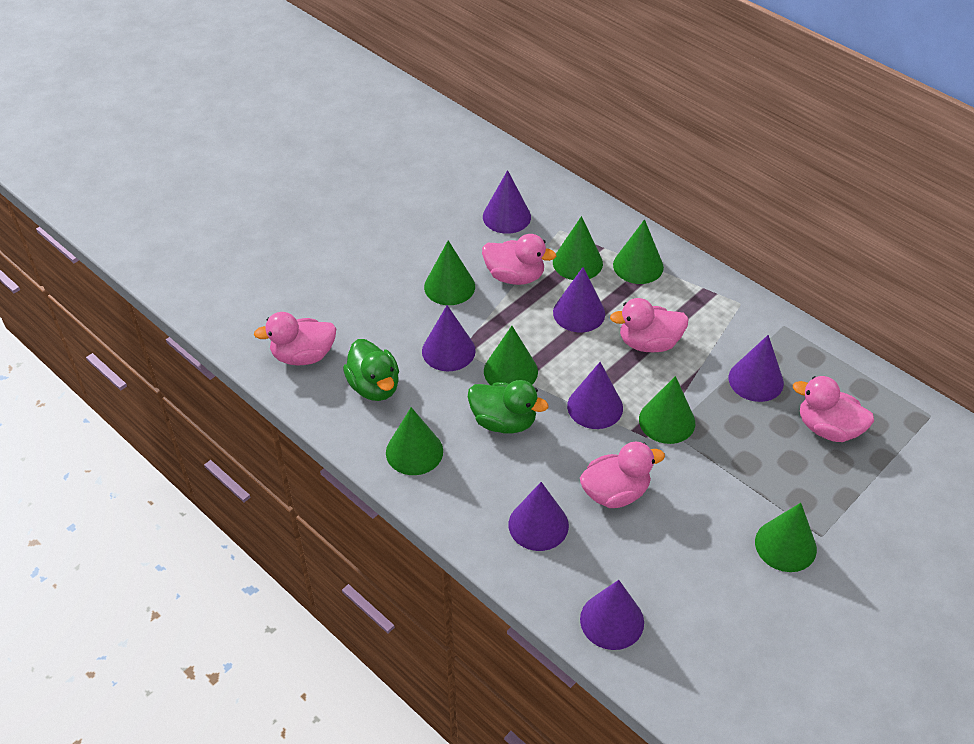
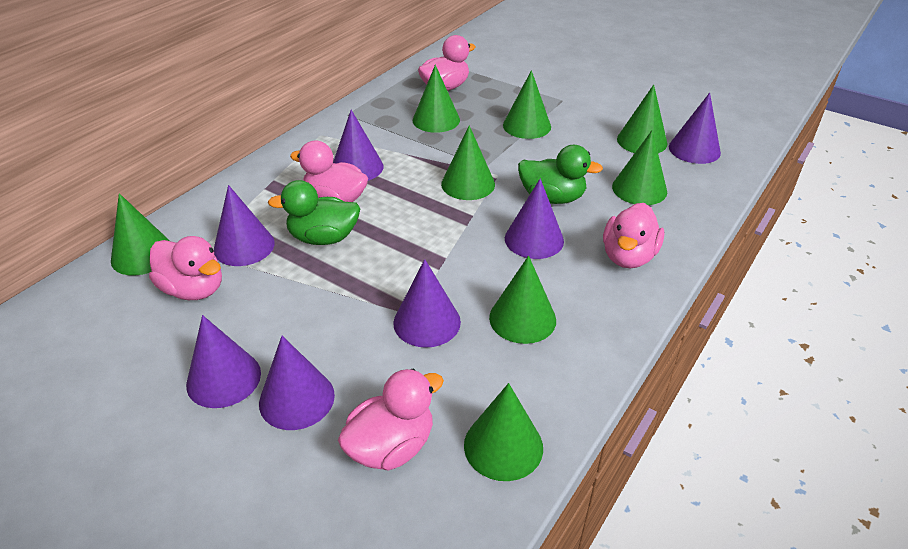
green cone: 7 -> 8

